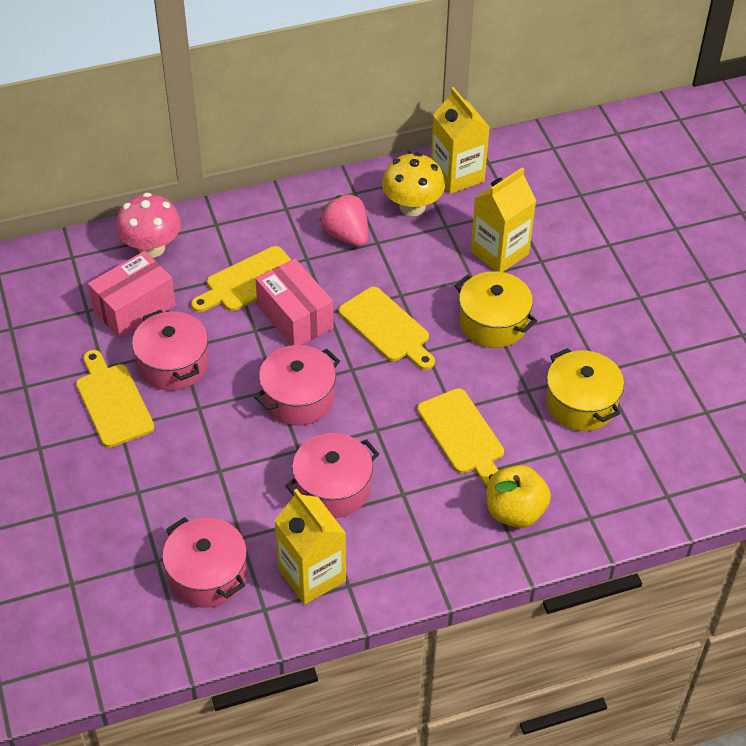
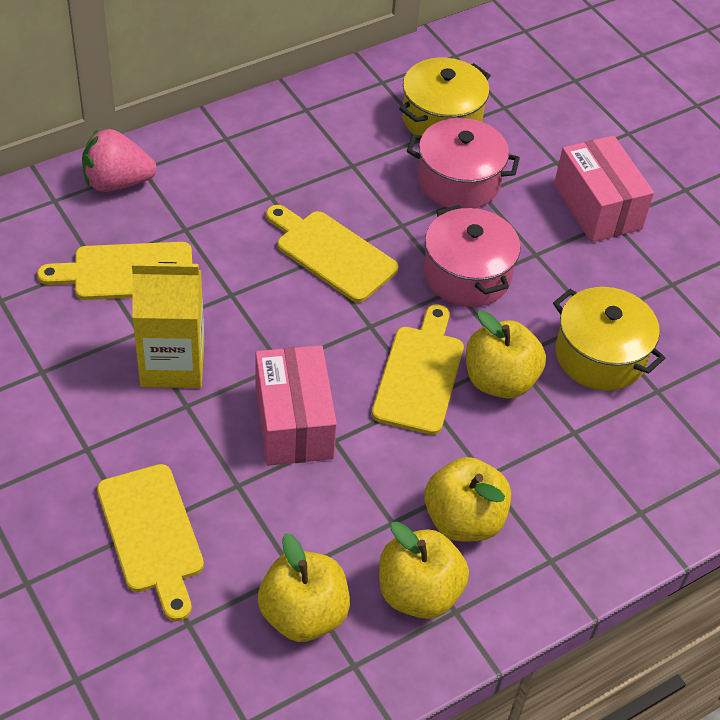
pink mushroom: 1 -> 0
pink pot: 4 -> 2
yellow apple: 1 -> 4
yellow carton: 3 -> 1
yellow mushroom: 1 -> 0

